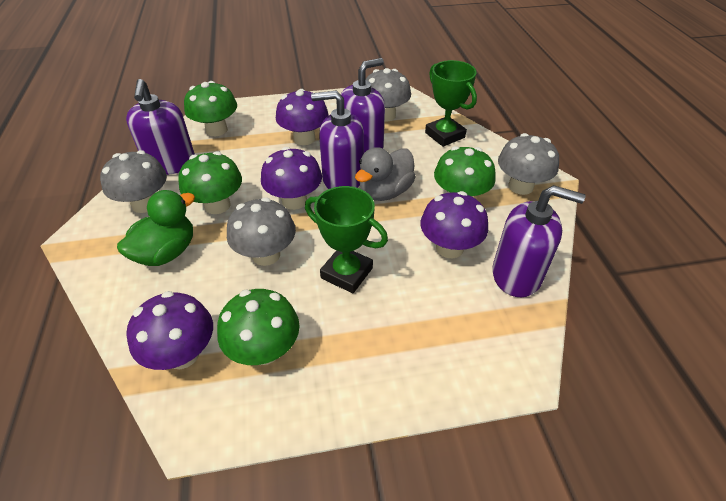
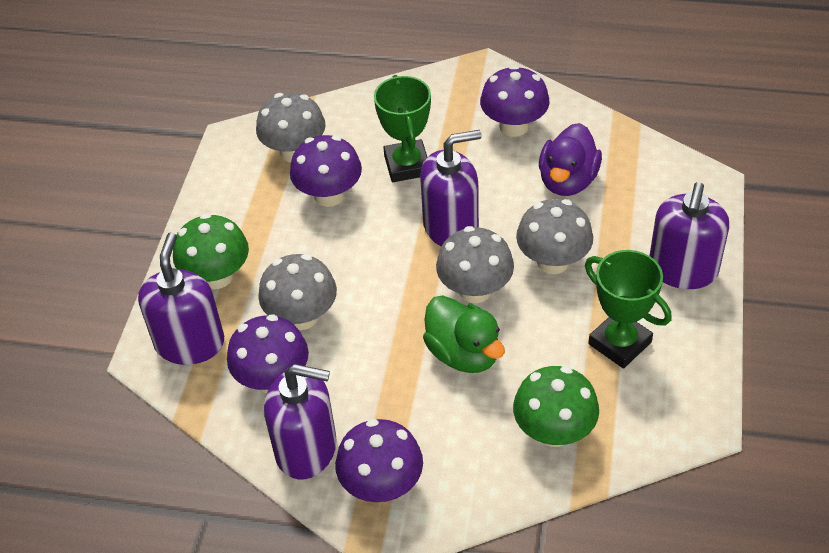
green mushroom: 4 -> 2
grey duck: 1 -> 0
purple duck: 0 -> 1

